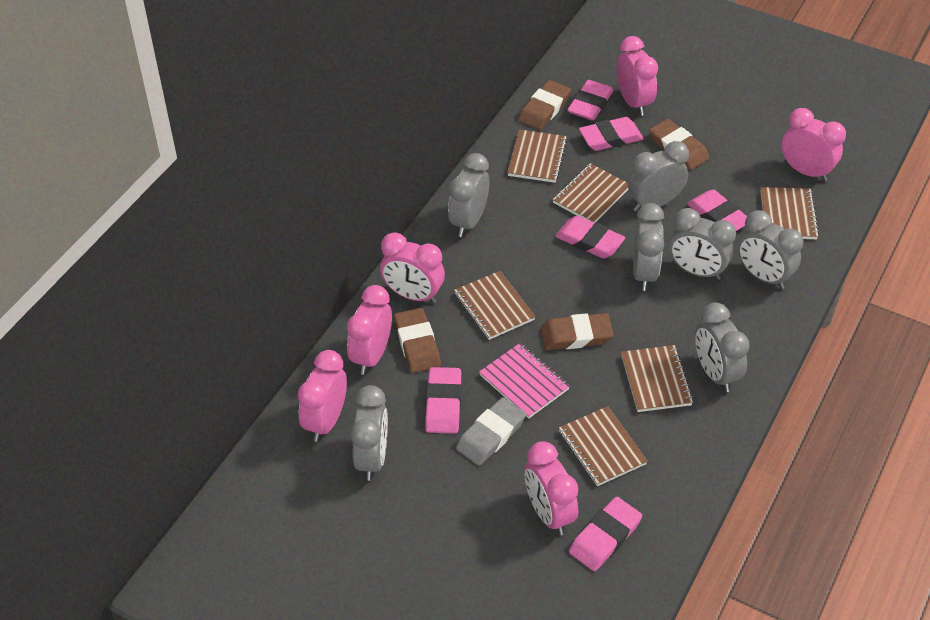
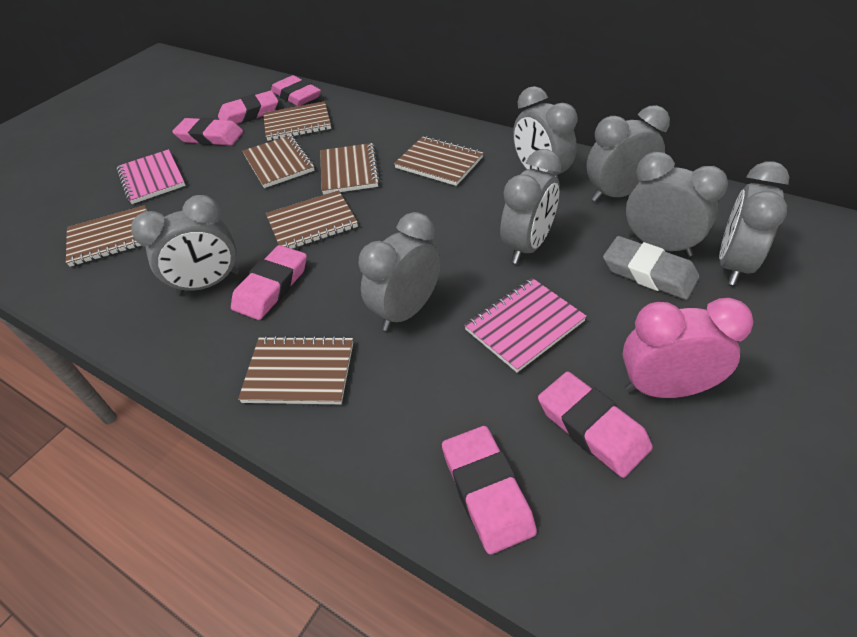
brown eraser: 4 -> 0
brown notebook: 6 -> 7
pink clock: 6 -> 1
pink notebook: 1 -> 2

